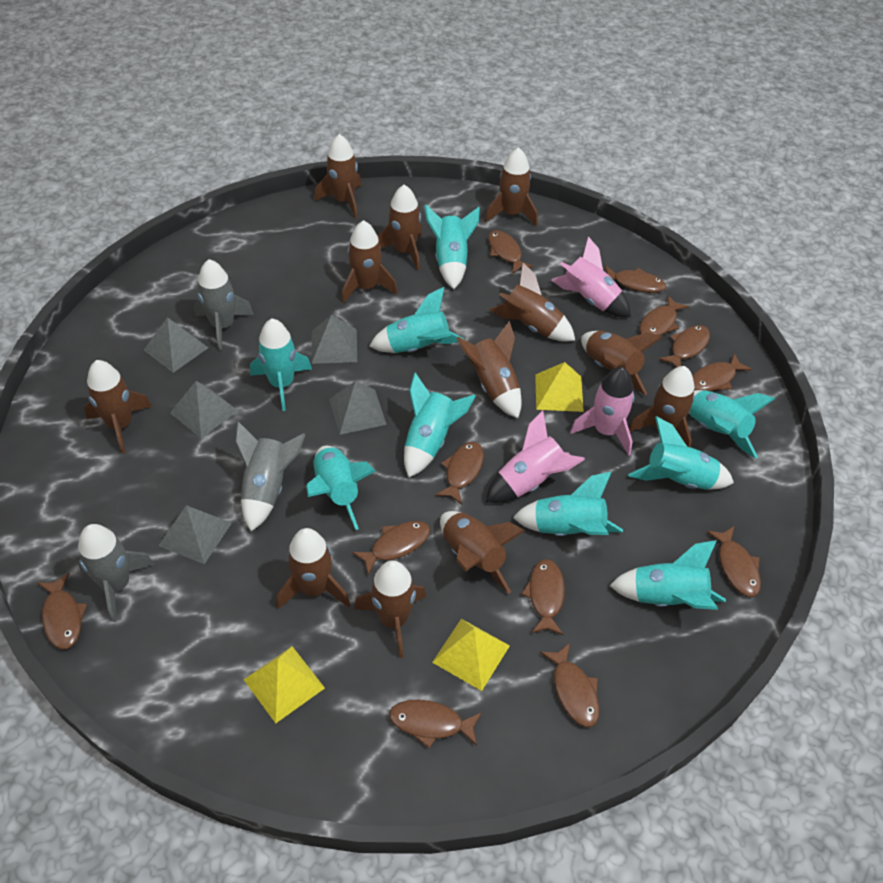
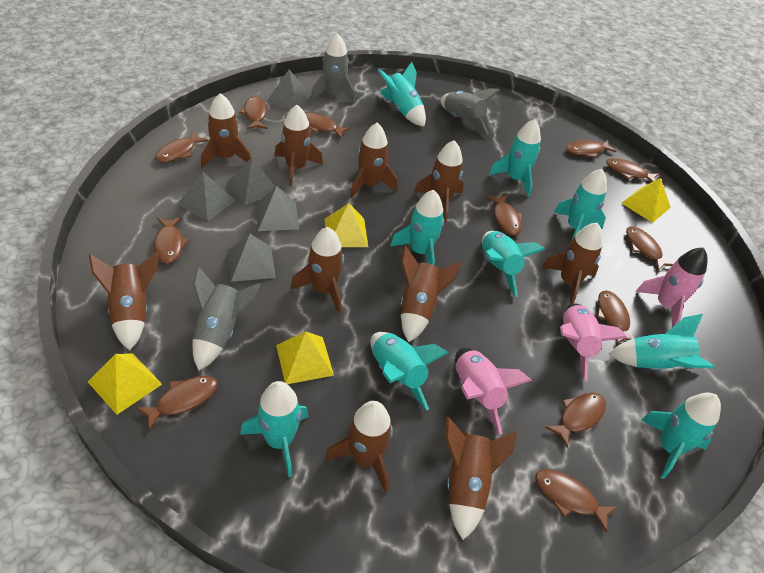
brown rocket: 12 -> 10
yellow pyramid: 3 -> 4

